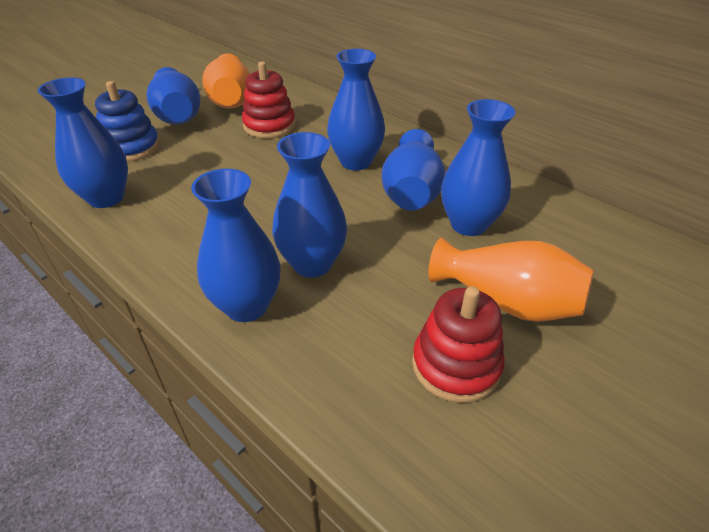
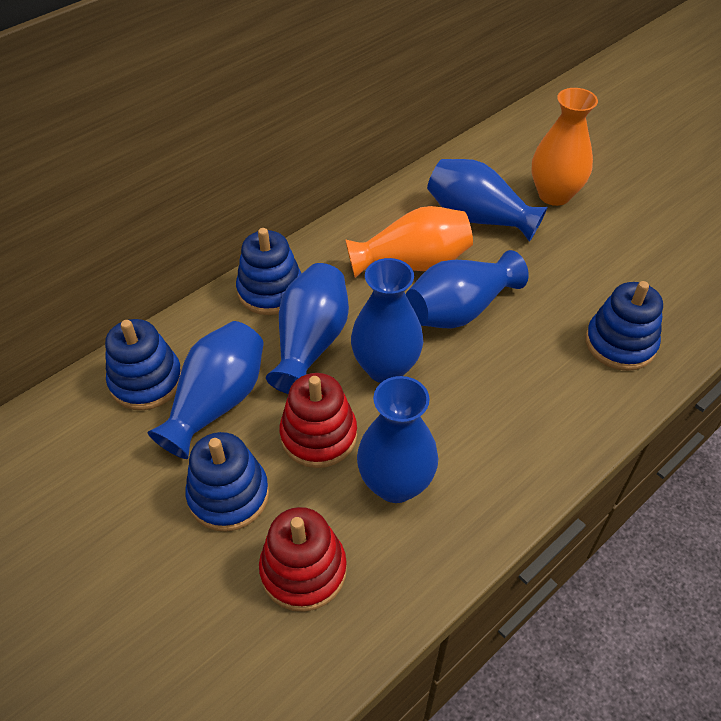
blue stacking toy: 1 -> 4
blue vase: 7 -> 6

